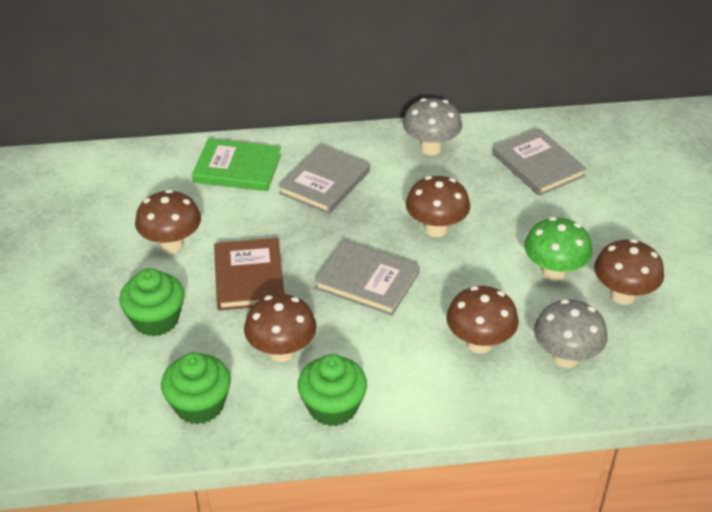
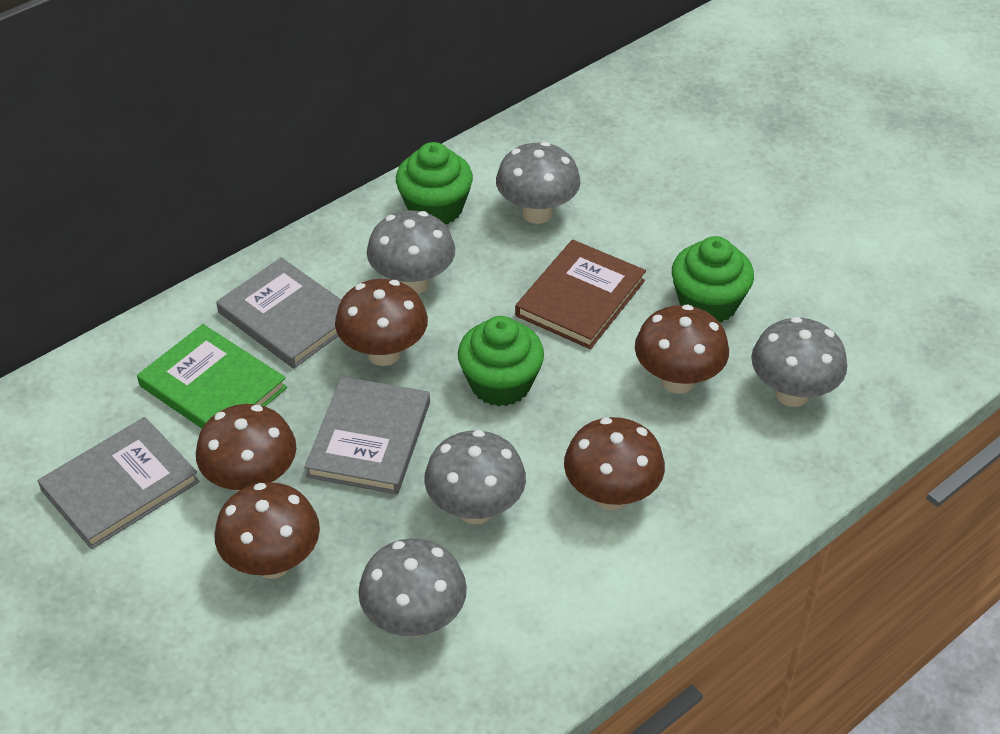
green mushroom: 1 -> 0
grey mushroom: 2 -> 5

